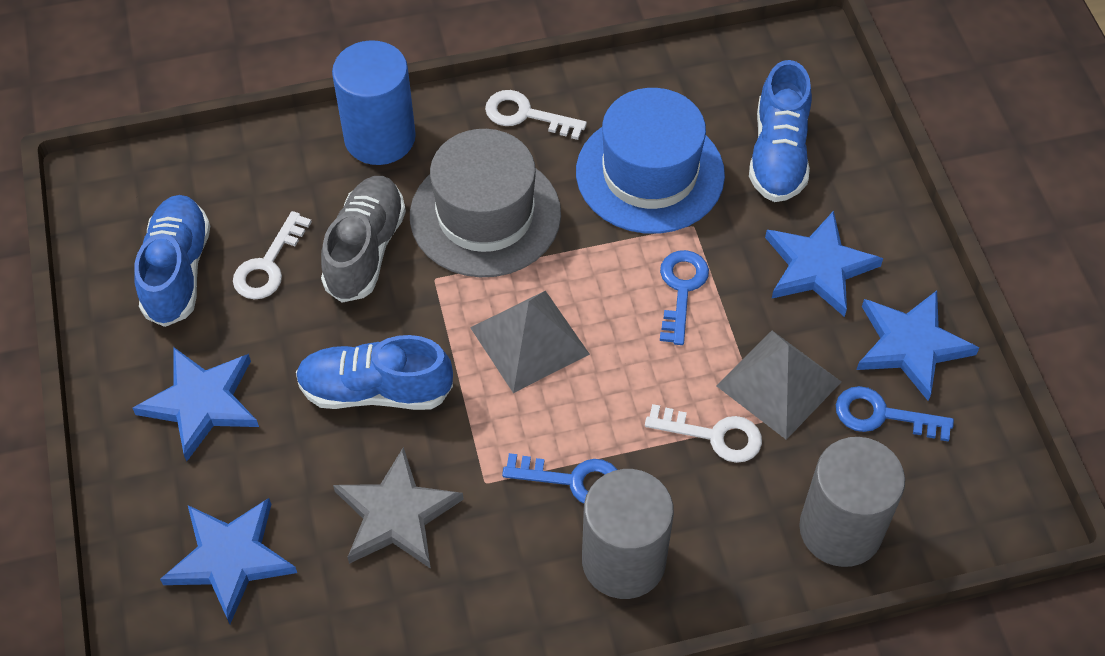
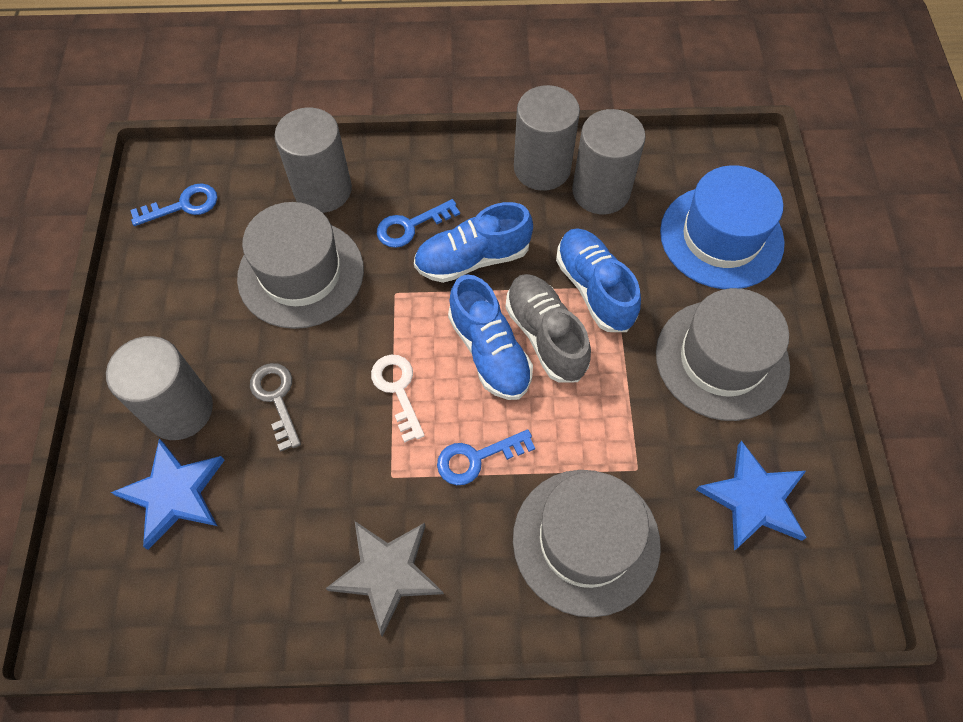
blue cylinder: 1 -> 0
blue star: 4 -> 2
grey cylinder: 2 -> 4
grey hat: 1 -> 3
grey key: 0 -> 1
grey pyramid: 2 -> 0
white key: 3 -> 1

